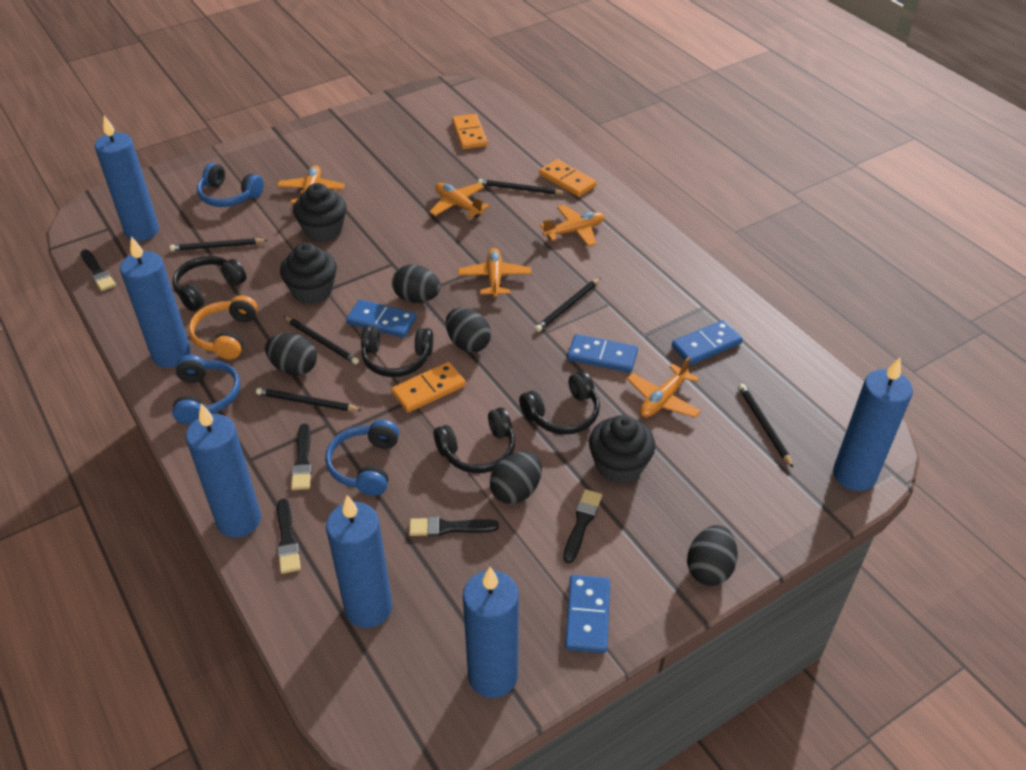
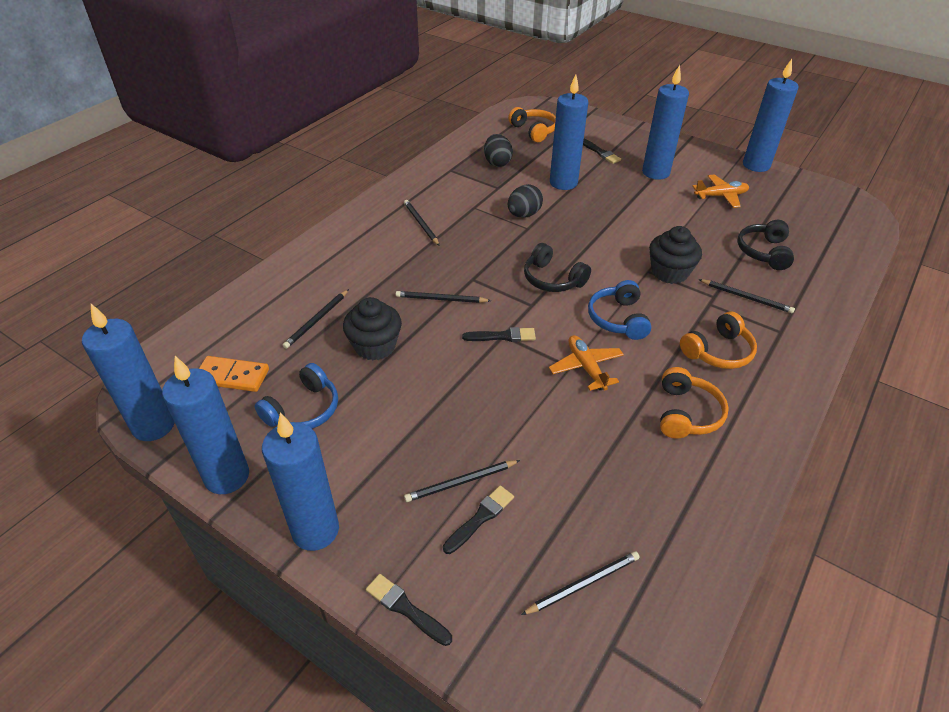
black brush: 5 -> 4
black cupcake: 3 -> 2
black egg: 5 -> 2
black headphones: 4 -> 2
blue domino: 4 -> 0
blue headphones: 3 -> 2
orange domino: 3 -> 1
orange headphones: 1 -> 3
orange plane: 5 -> 2

